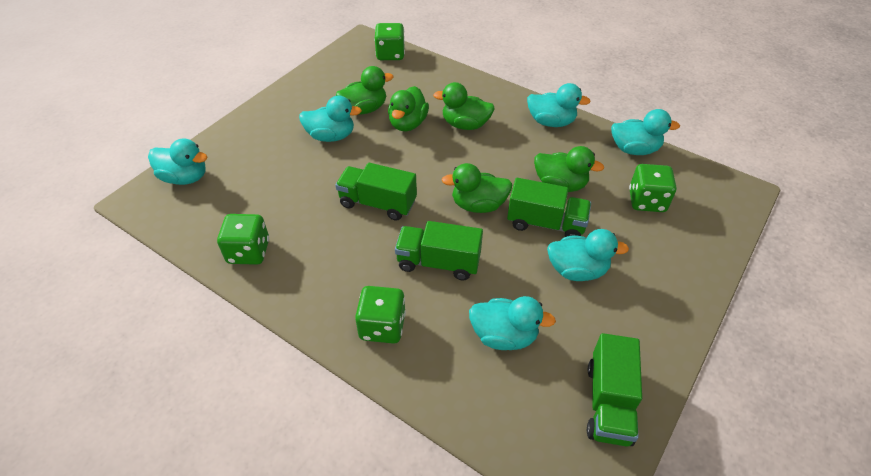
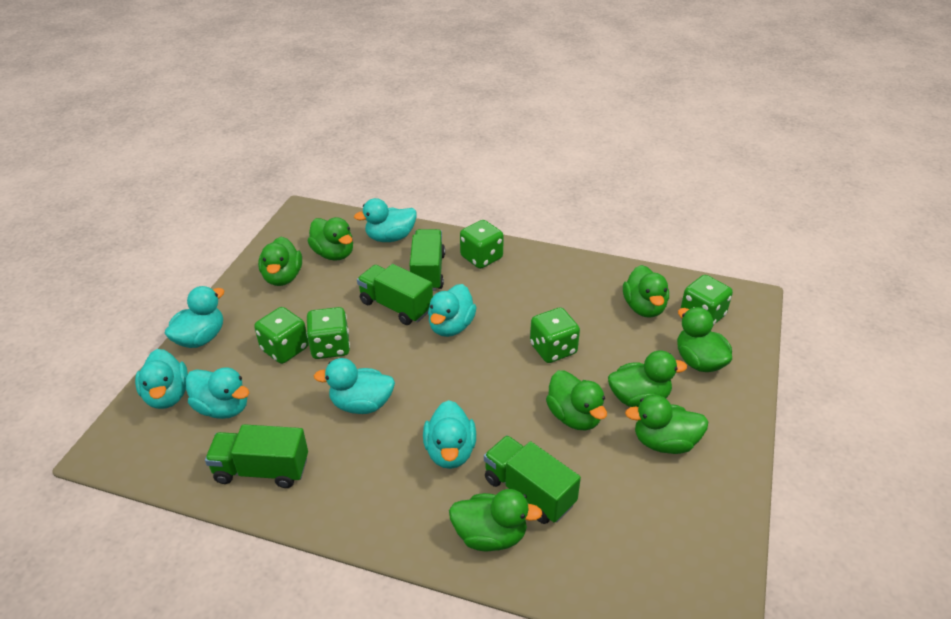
green dice: 4 -> 5
green duck: 5 -> 8
turquoise duck: 6 -> 7

